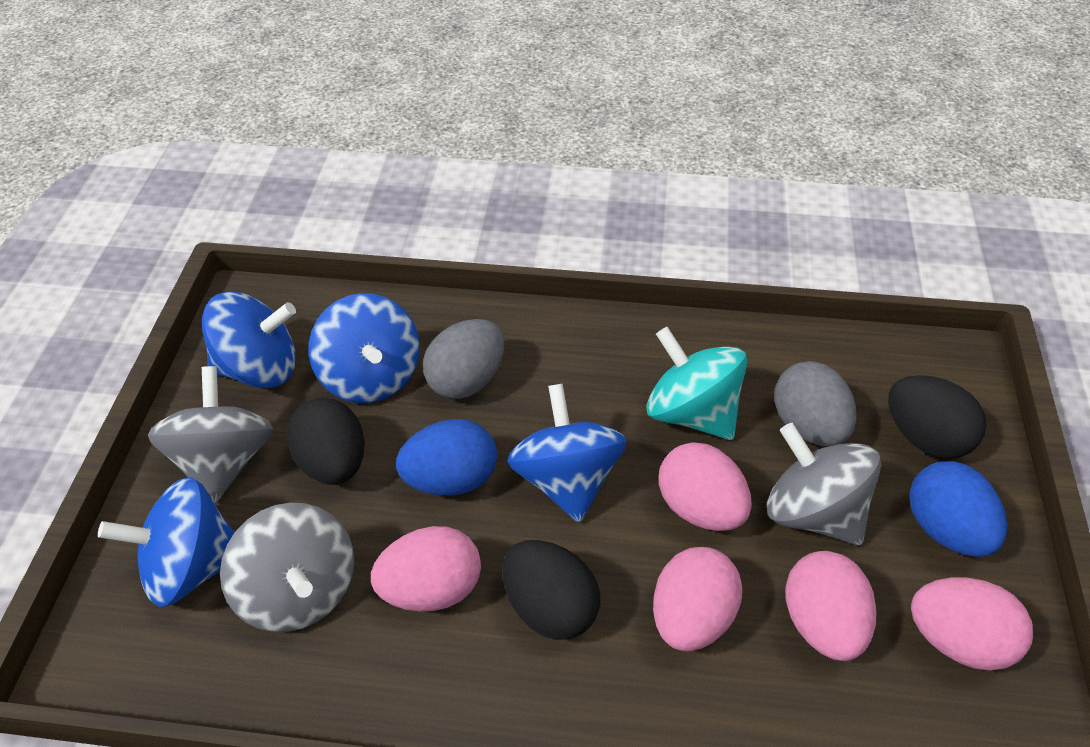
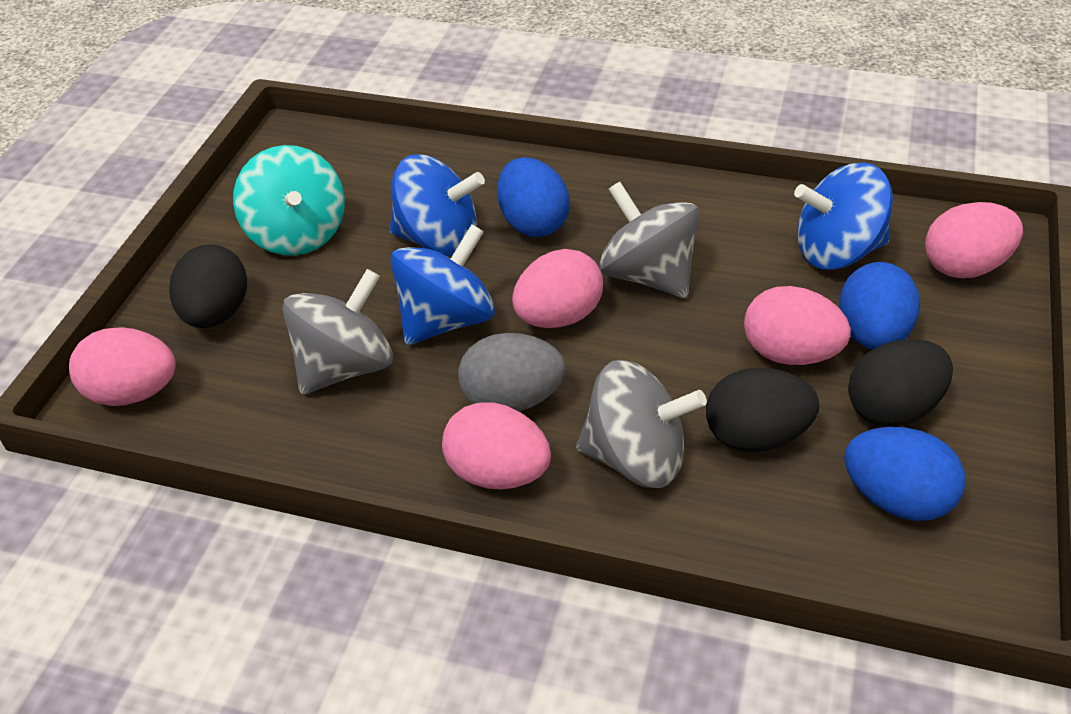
blue egg: 2 -> 3
blue spinning top: 4 -> 3
grey egg: 2 -> 1

